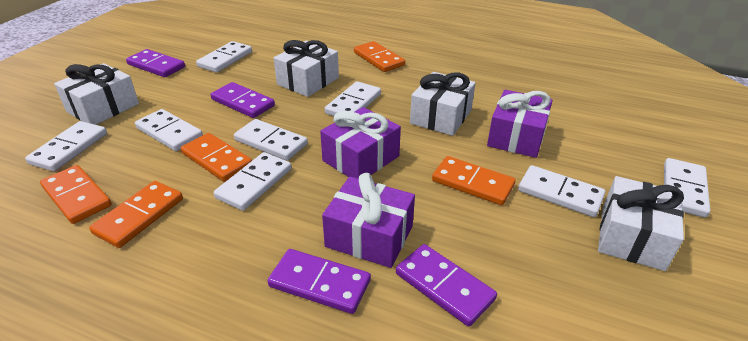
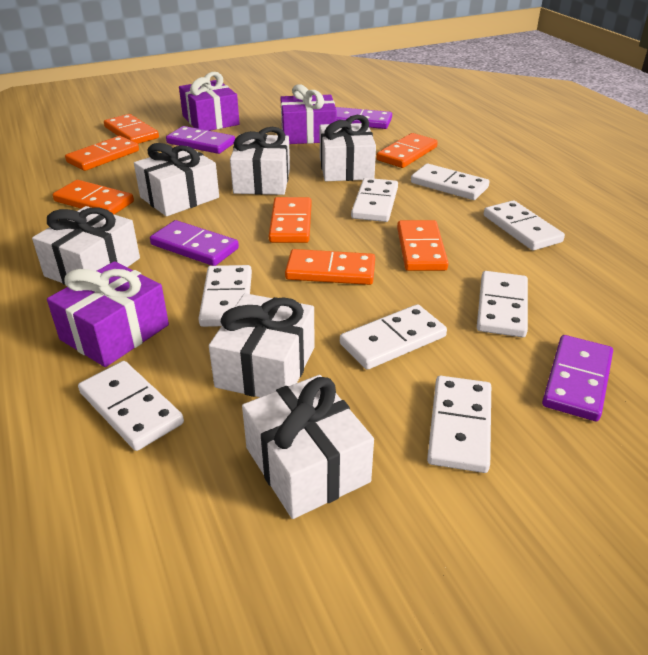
orange domino: 5 -> 7
white gift: 4 -> 6

